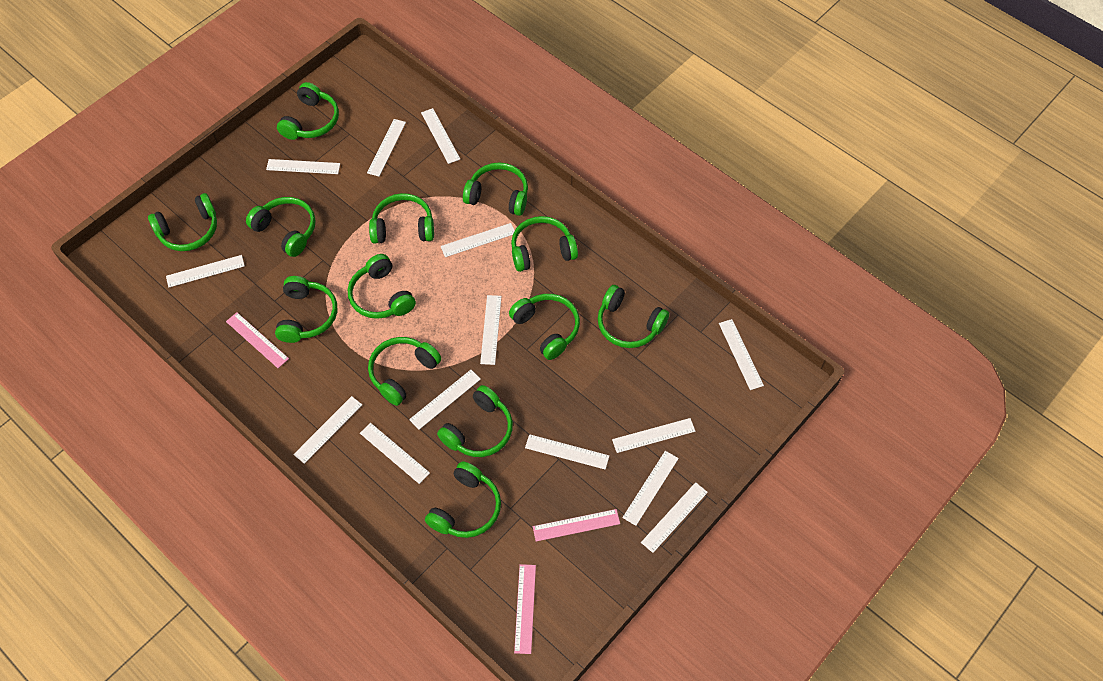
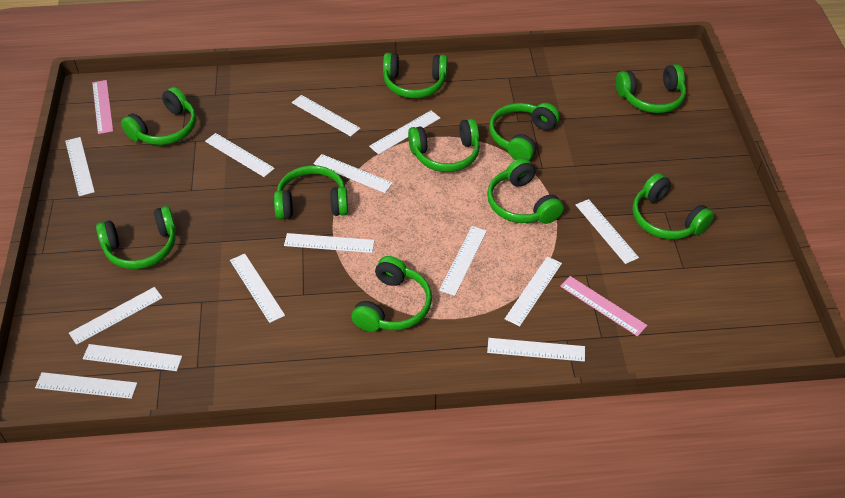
green headphones: 13 -> 10
pink ruler: 3 -> 2

